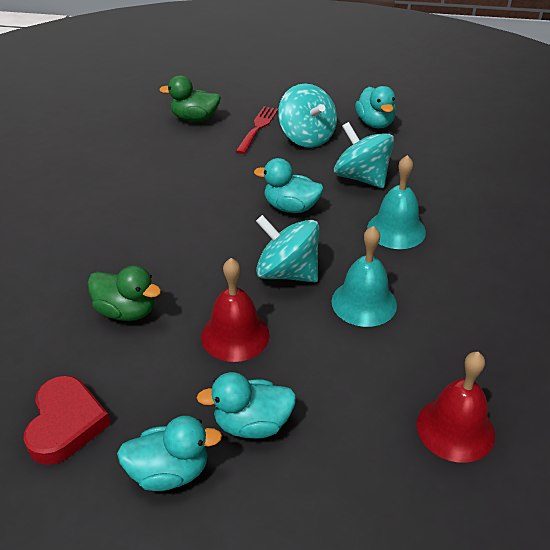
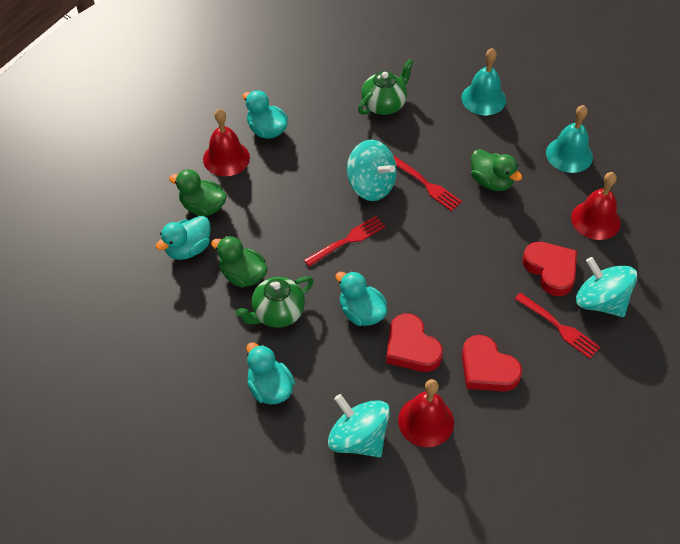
green duck: 2 -> 3
green teapot: 0 -> 2
red bell: 2 -> 3
red fork: 1 -> 3
red heart: 1 -> 3

